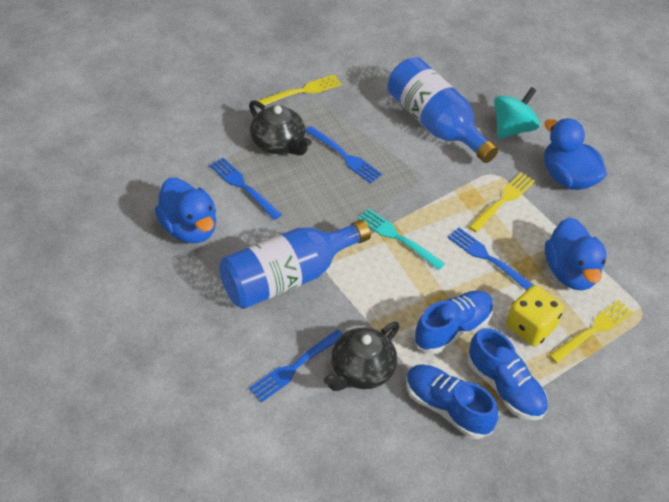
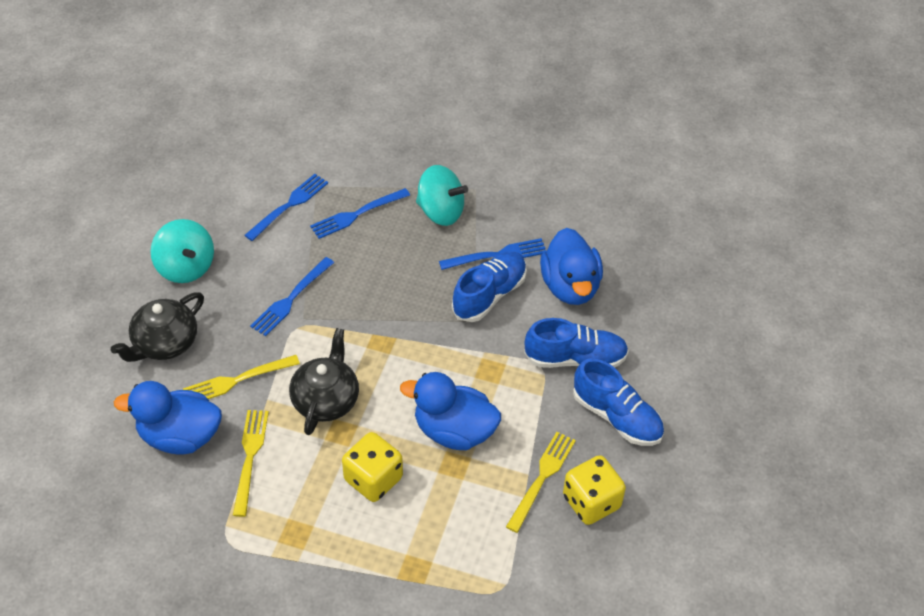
blue bottle: 2 -> 0
turquoise fork: 1 -> 0
turquoise spinning top: 1 -> 2
yellow dice: 1 -> 2

